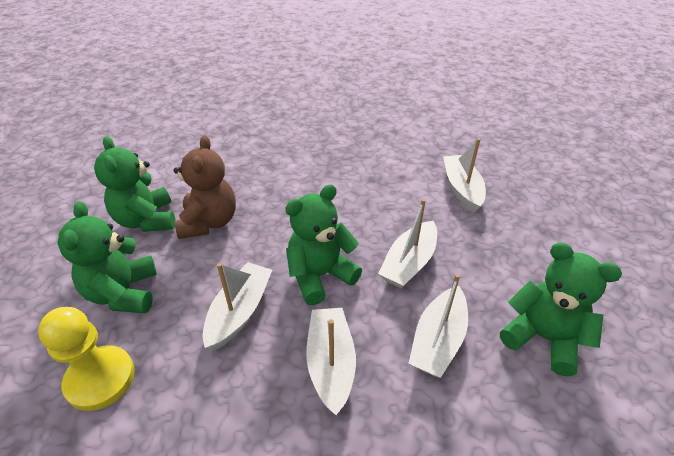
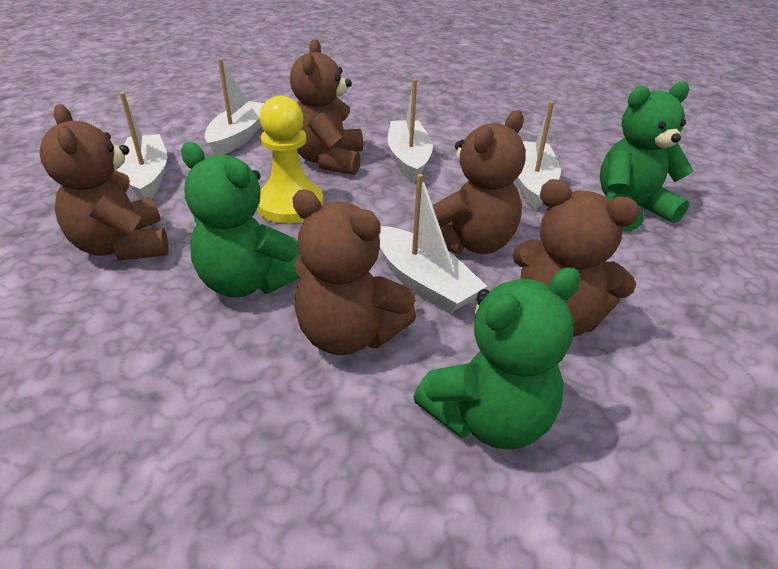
brown teddy bear: 1 -> 5
green teddy bear: 4 -> 3

